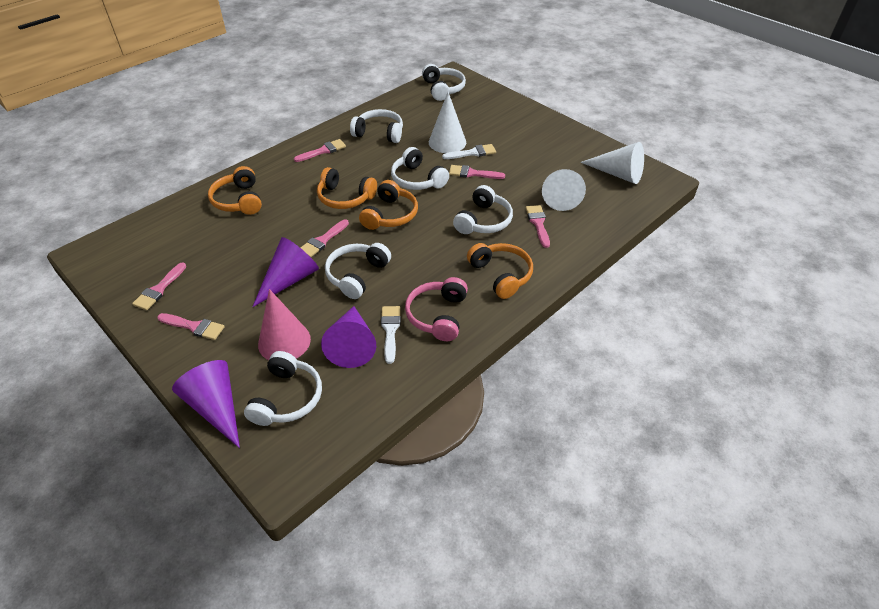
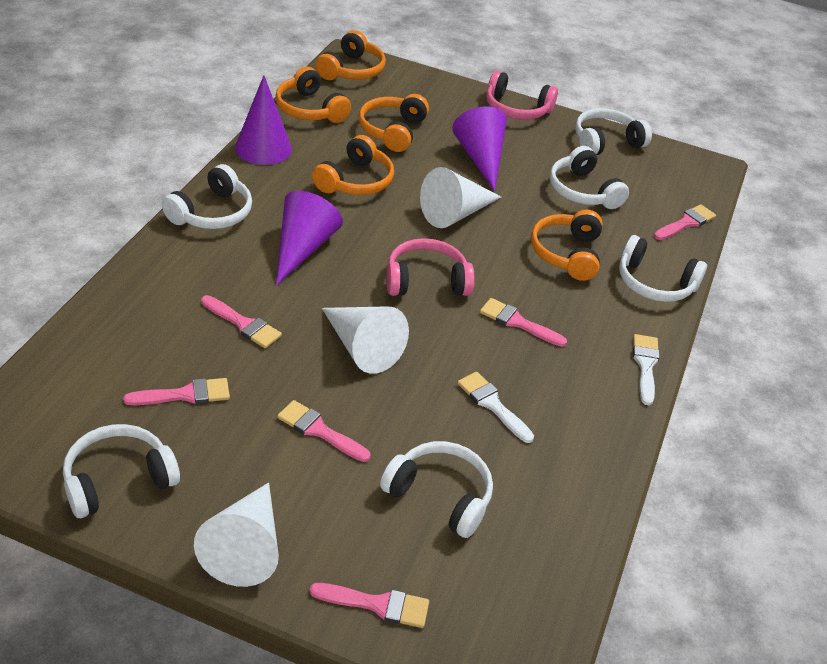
orange headphones: 4 -> 5
pink cone: 1 -> 0
pink headphones: 1 -> 2

